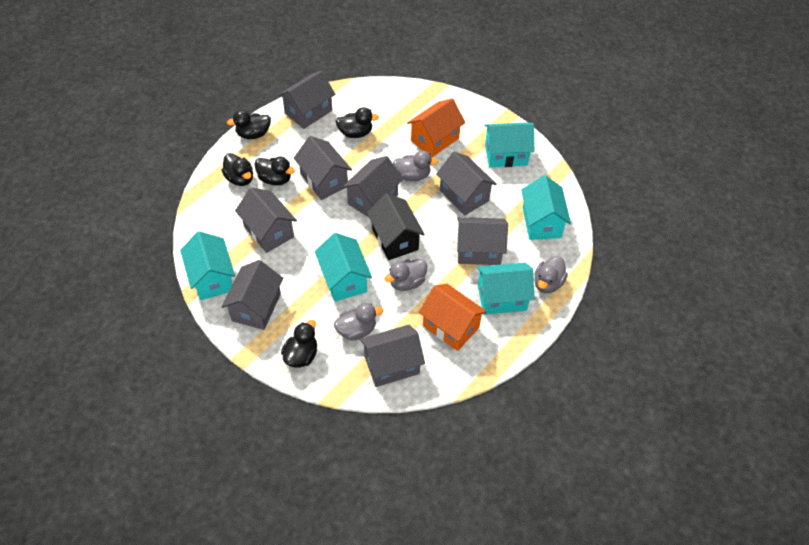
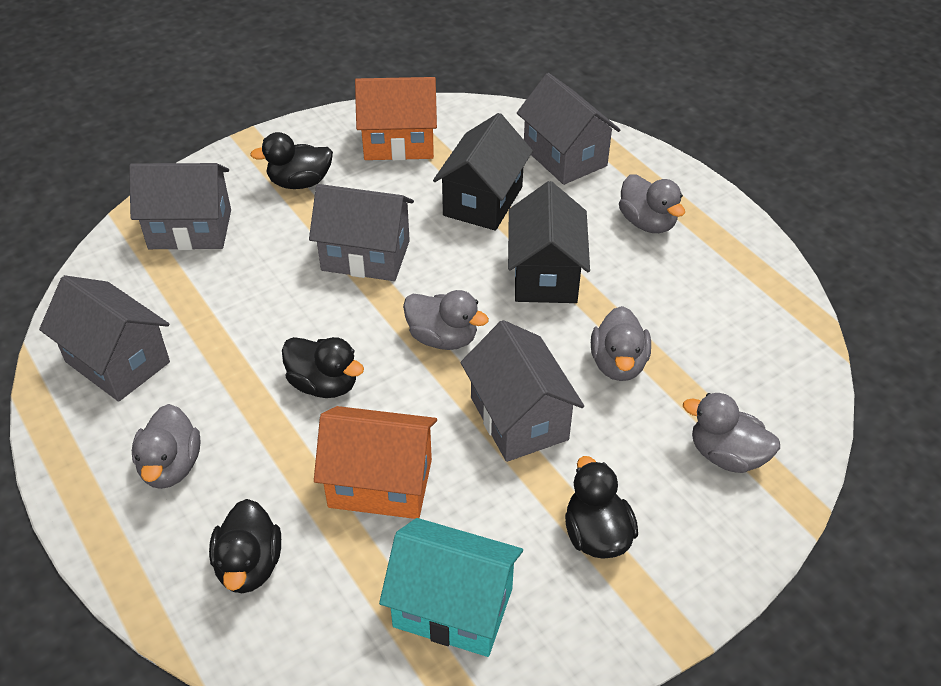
black duck: 5 -> 4
black house: 1 -> 2
grey duck: 4 -> 5
grey house: 8 -> 5
turquoise house: 5 -> 1

